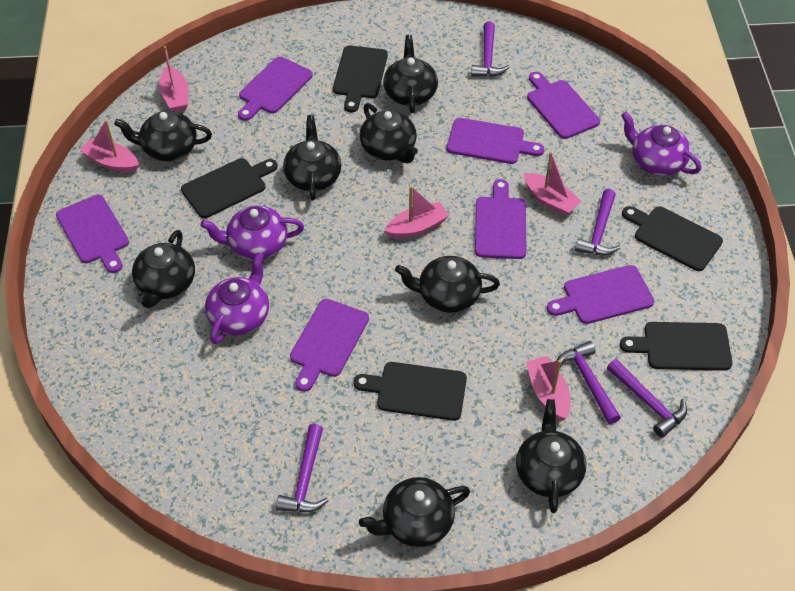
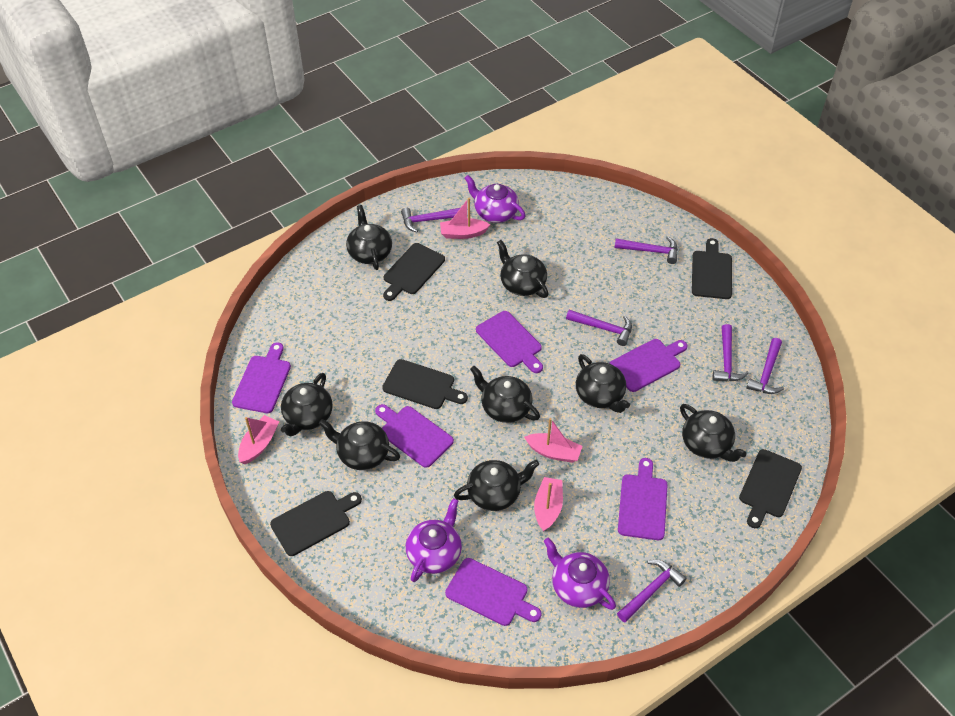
pink boat: 5 -> 4
purple cutting board: 7 -> 6
purple hammer: 5 -> 6

